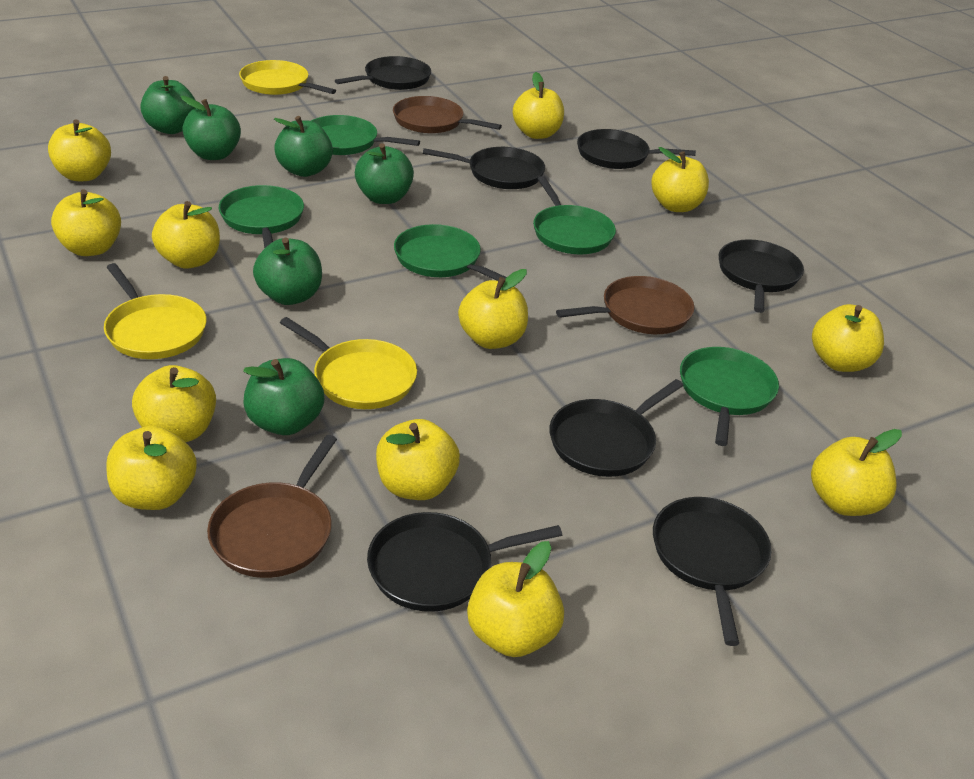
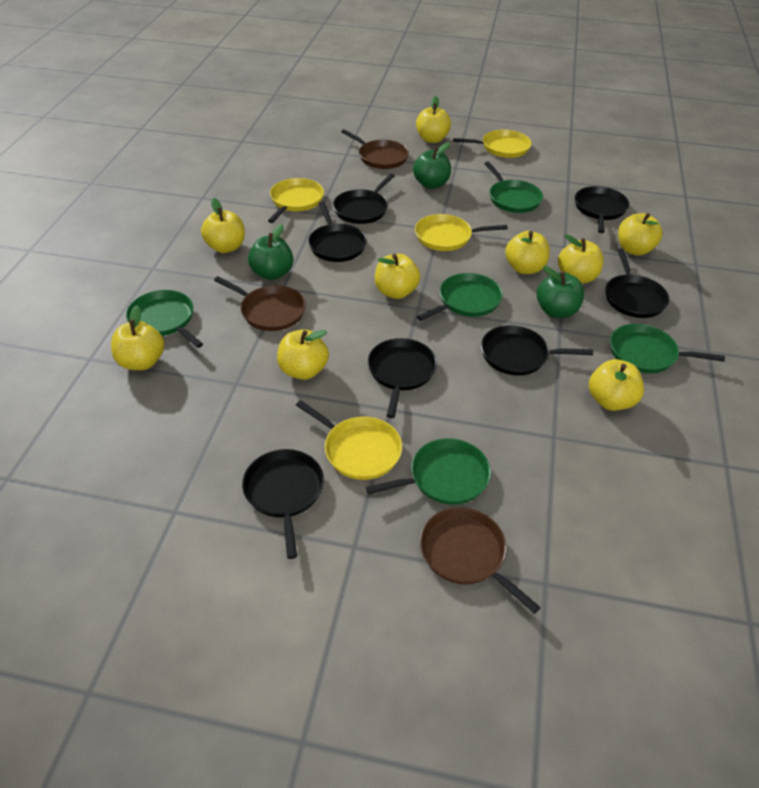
green apple: 6 -> 3
yellow apple: 12 -> 9
yellow pan: 3 -> 4

